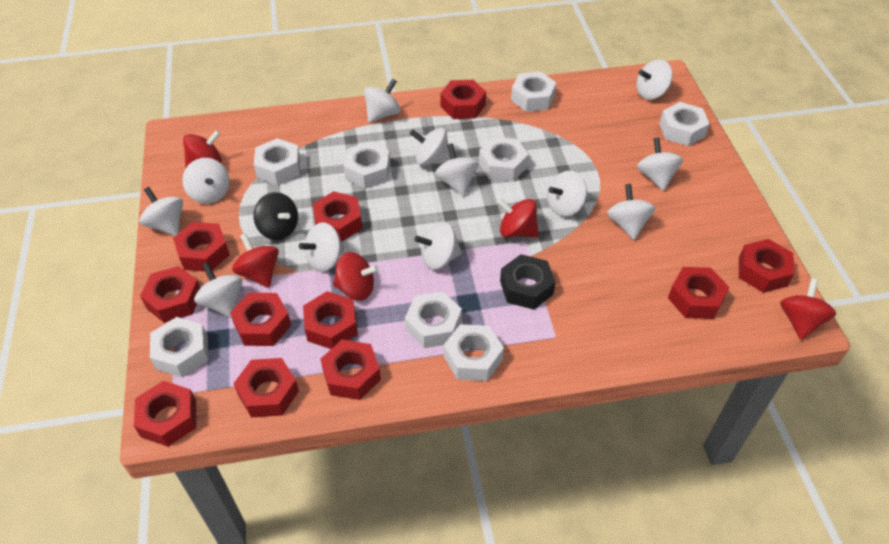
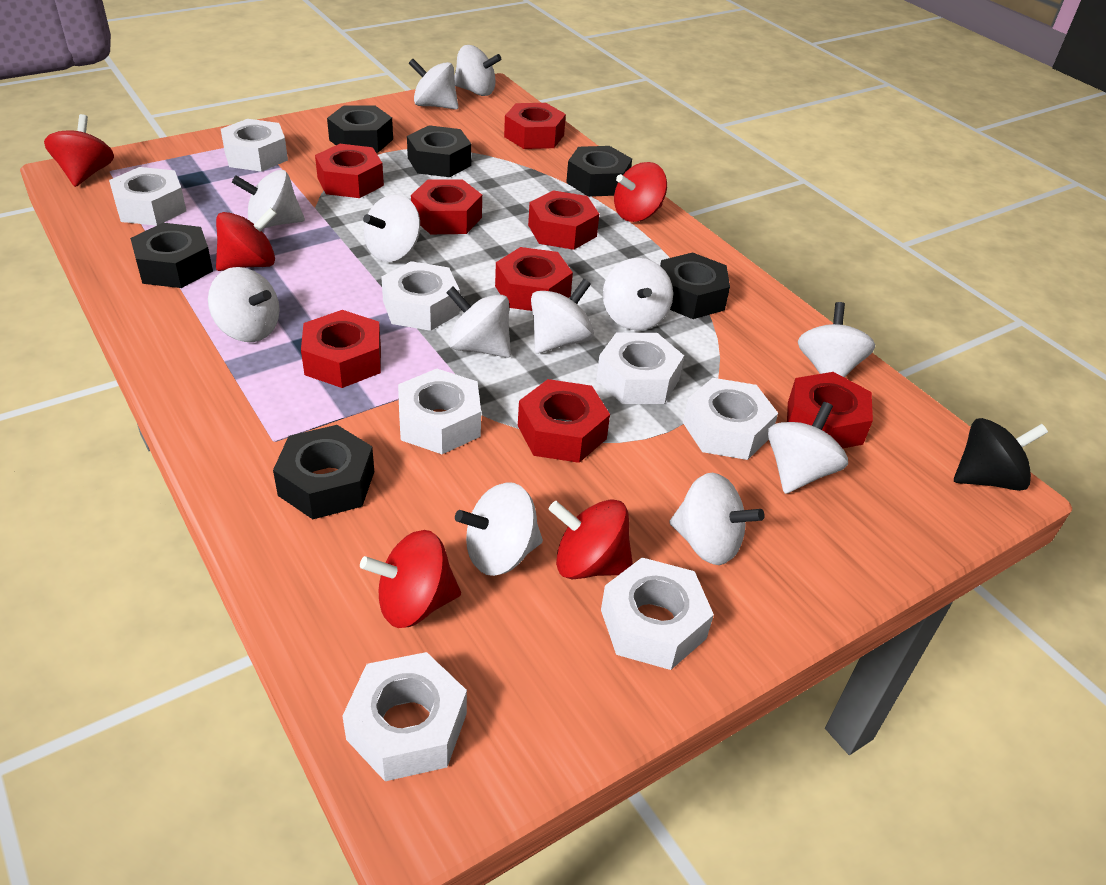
black nut: 1 -> 6
red nut: 11 -> 8

